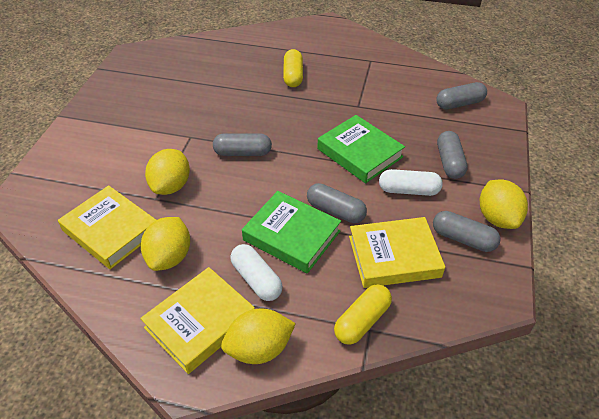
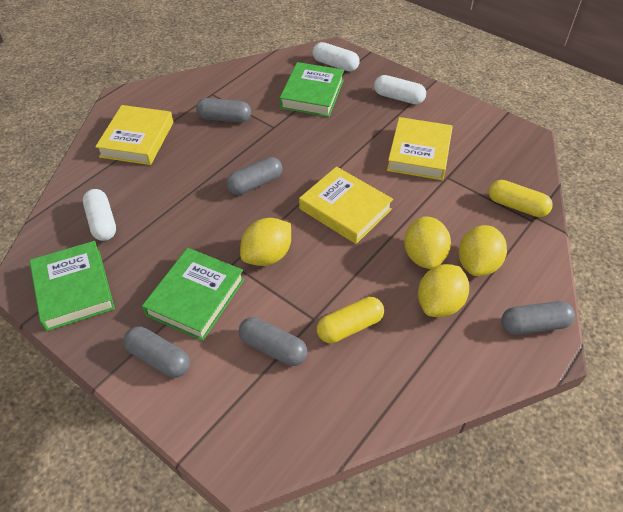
green book: 2 -> 3
white capsule: 2 -> 3

